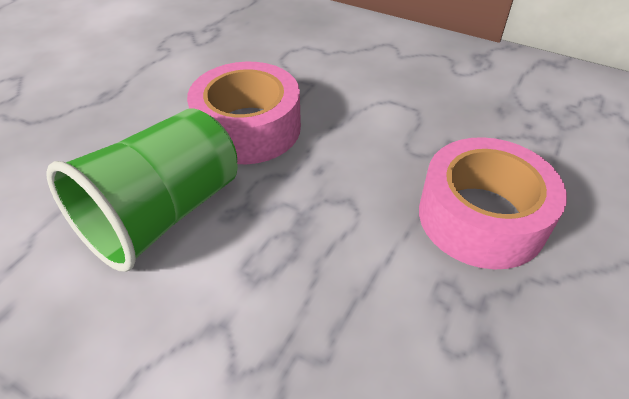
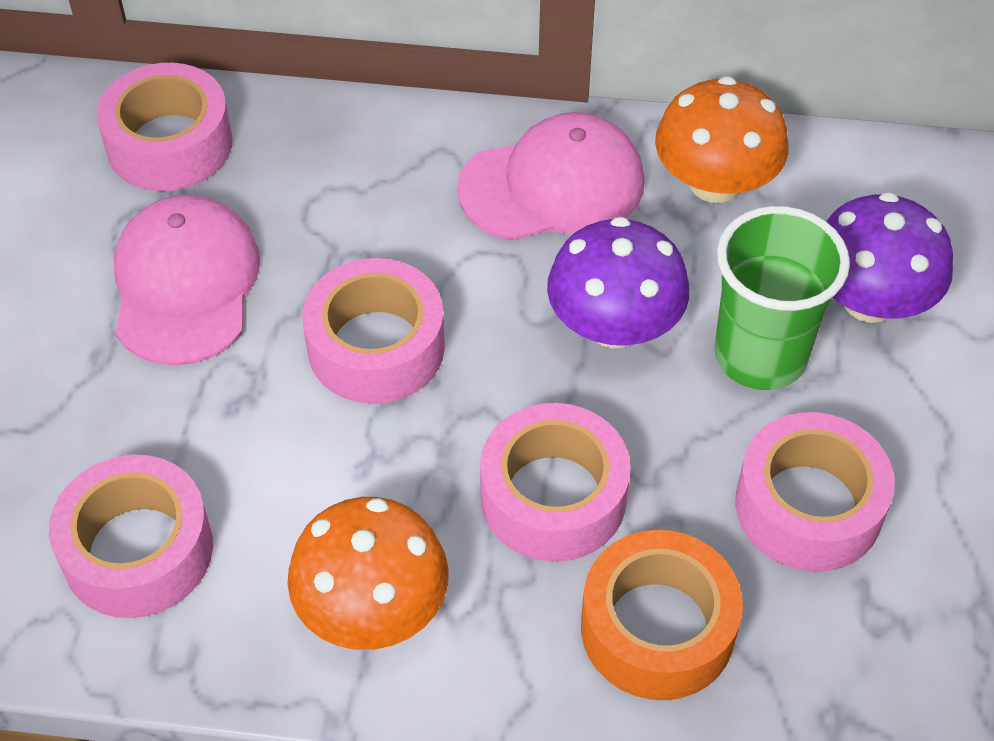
orange mushroom: 0 -> 2
orange tape: 0 -> 1
pink cap: 0 -> 2
pink tape: 2 -> 5
purple mushroom: 0 -> 2

